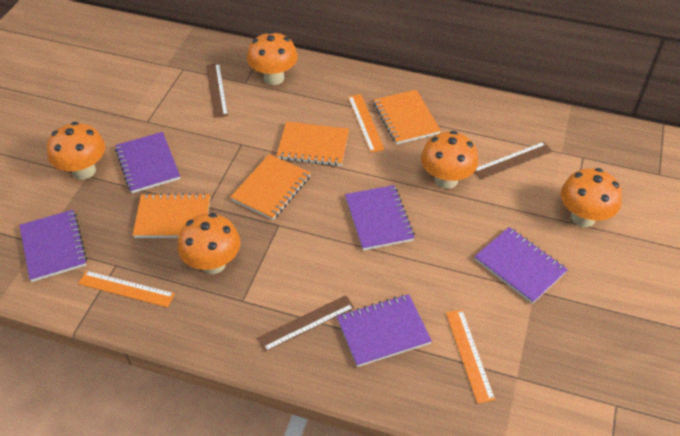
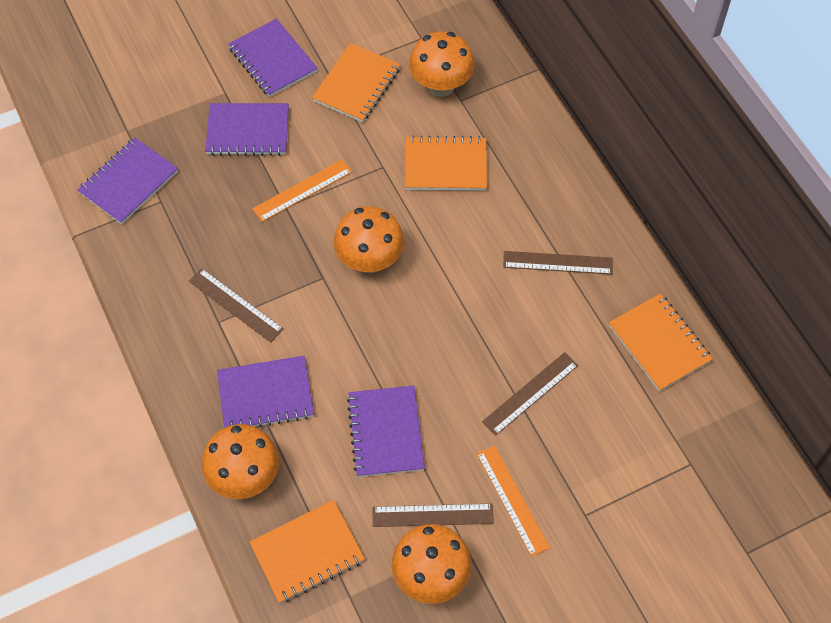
brown ruler: 3 -> 4
orange mushroom: 5 -> 4
orange ruler: 3 -> 2

